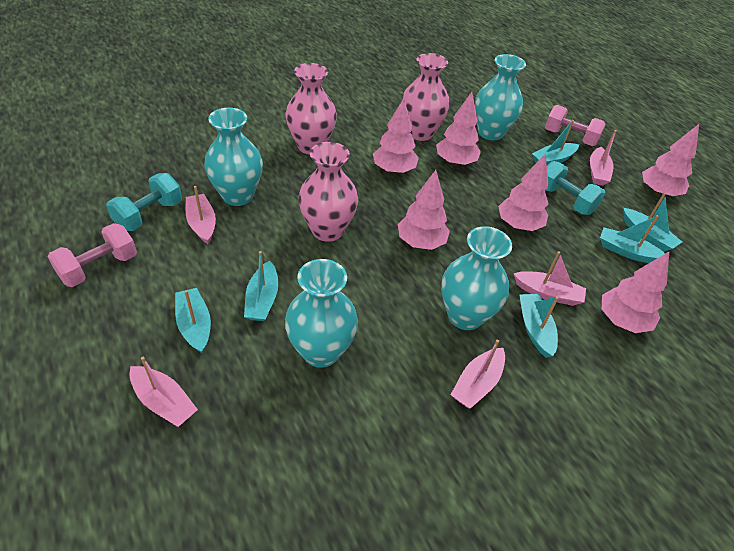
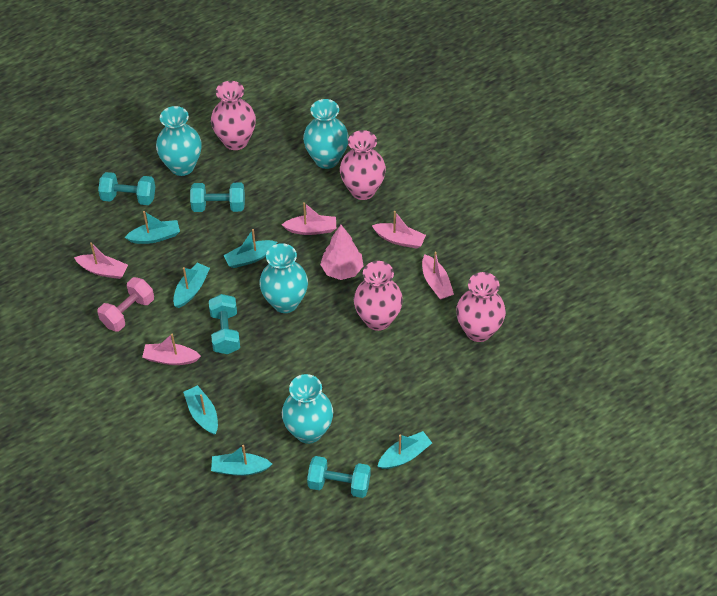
pink dumbbell: 2 -> 1
pink tree: 6 -> 1
pink vase: 3 -> 4
turquoise dumbbell: 2 -> 4

